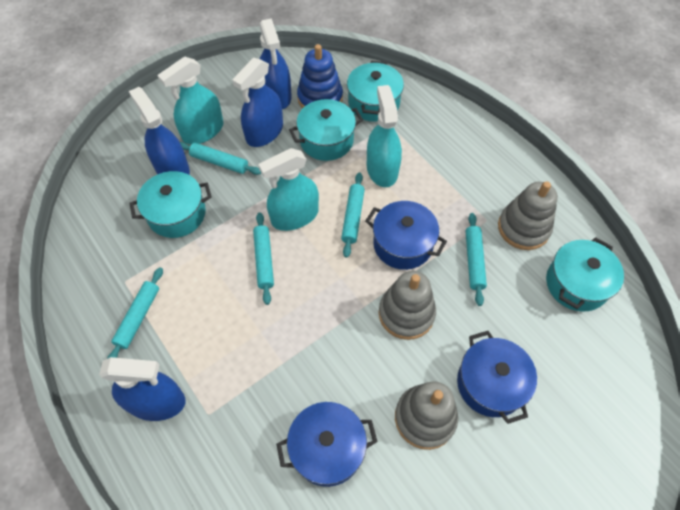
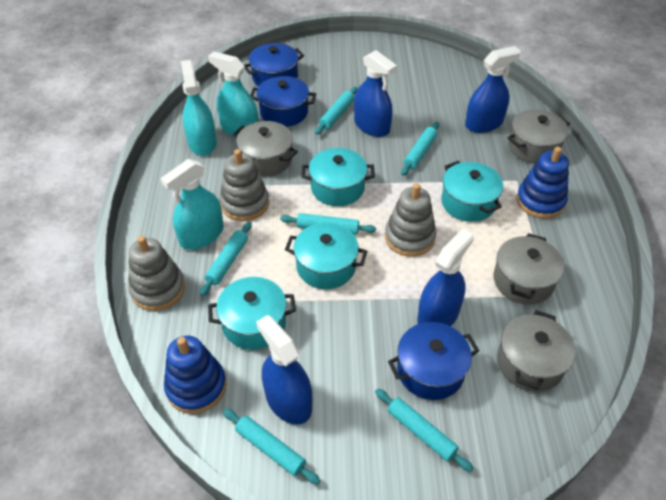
blue stacking toy: 1 -> 2
grey pot: 0 -> 4
turquoise rolling pin: 5 -> 6

